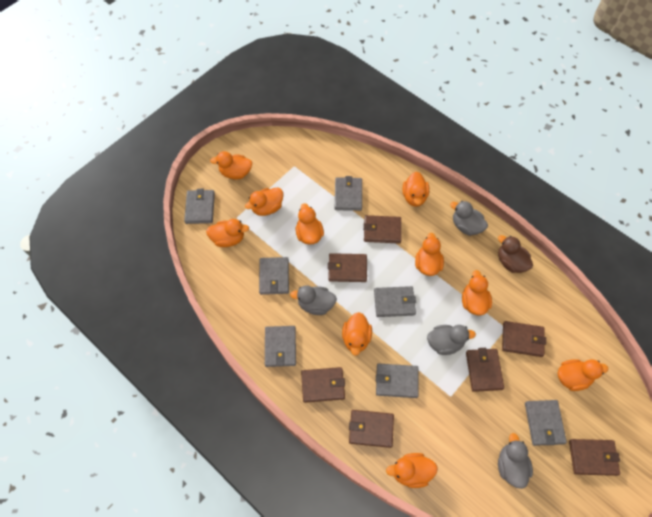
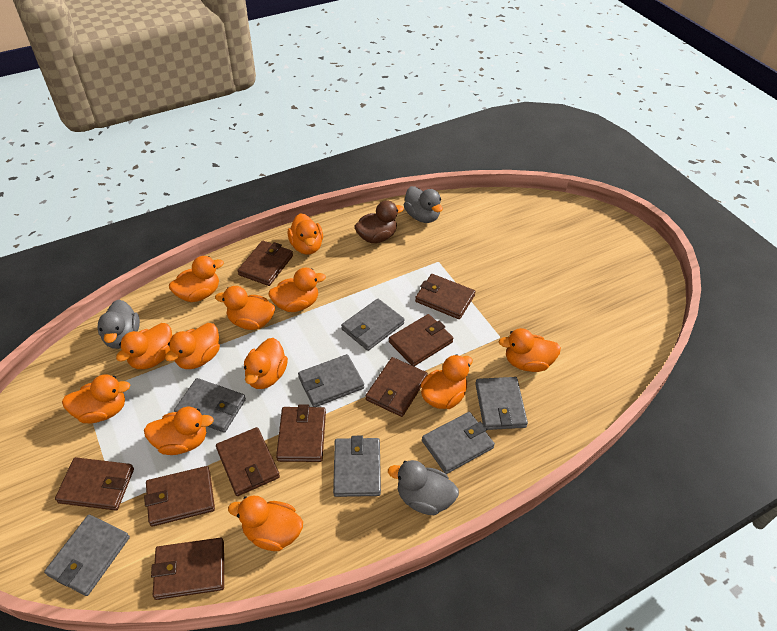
brown wallet: 7 -> 9
grey duck: 4 -> 3
orange duck: 10 -> 12

